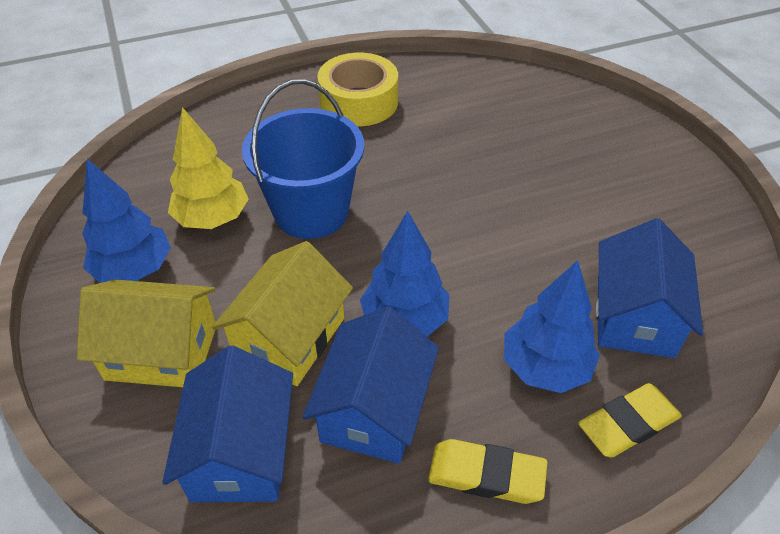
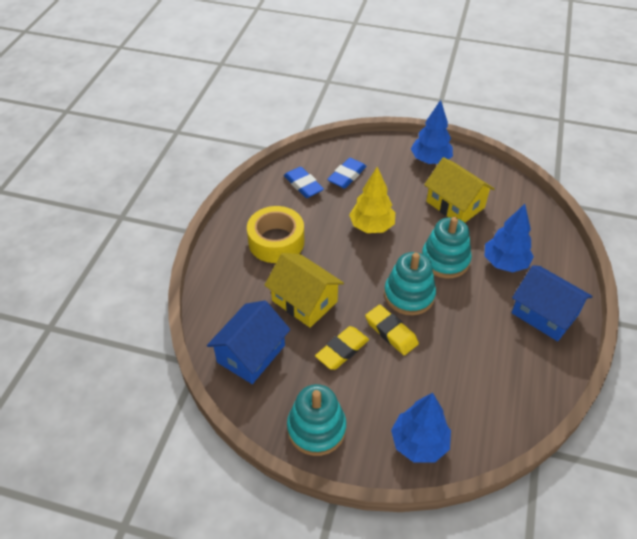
blue bucket: 1 -> 0
blue eraser: 0 -> 2
blue house: 3 -> 2
turquoise stacking toy: 0 -> 3

